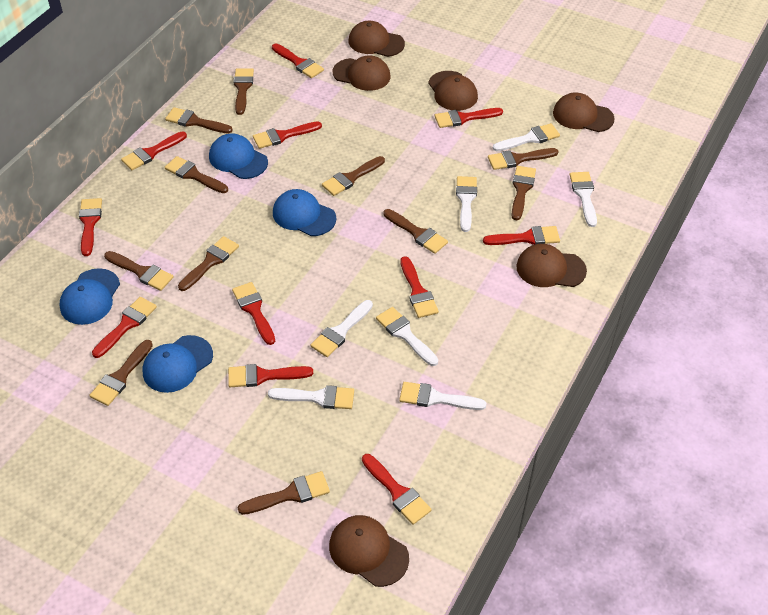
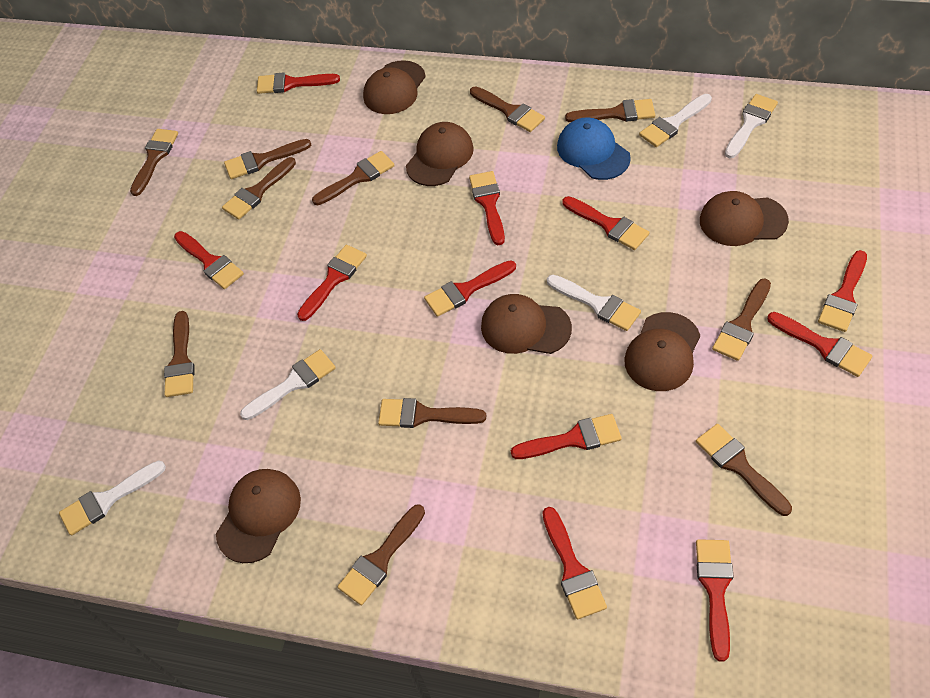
blue cap: 4 -> 1
white brush: 7 -> 5

